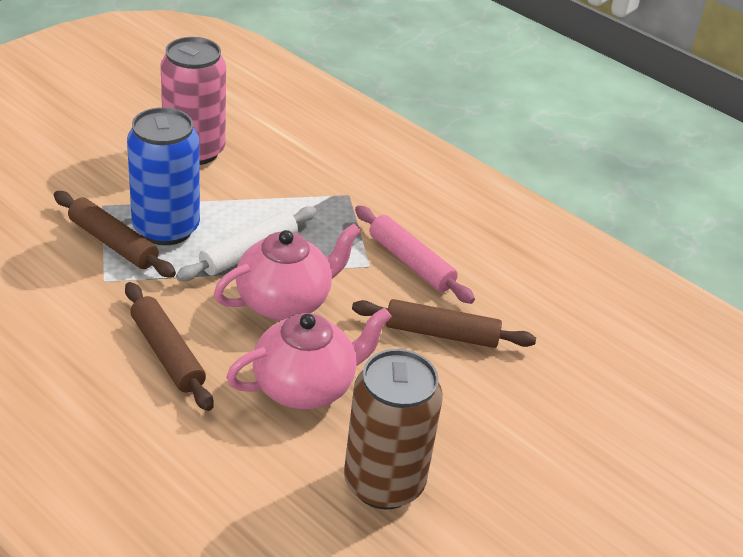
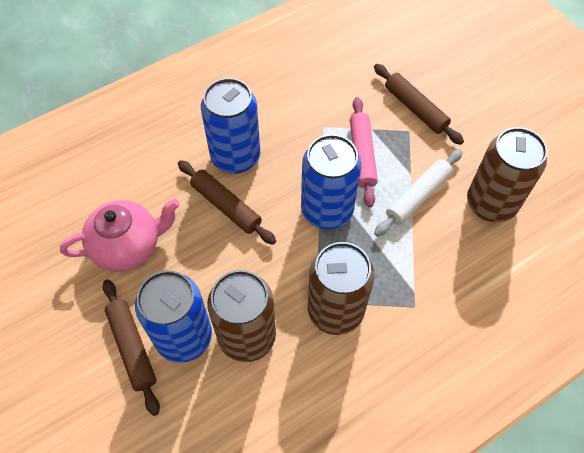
blue can: 1 -> 3
brown can: 1 -> 3
pink can: 1 -> 0
pink teapot: 2 -> 1

